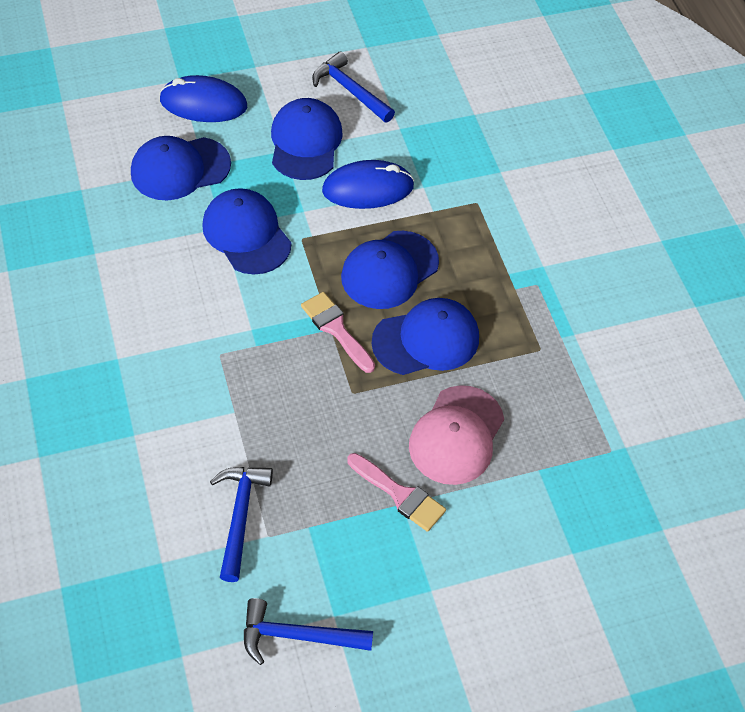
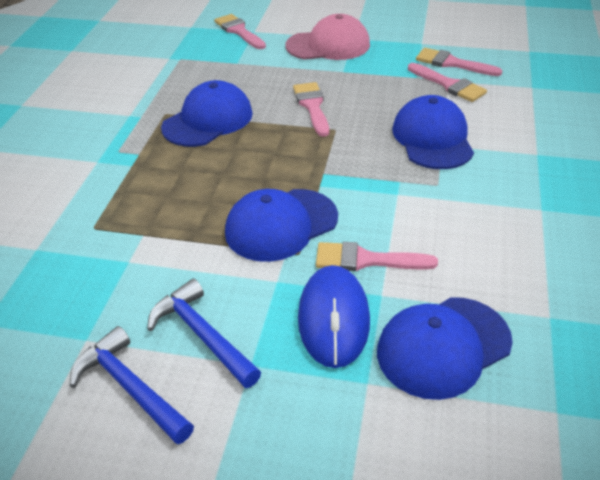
blue cap: 5 -> 4
blue hammer: 3 -> 2
blue mouse: 2 -> 1
pink brush: 2 -> 5

